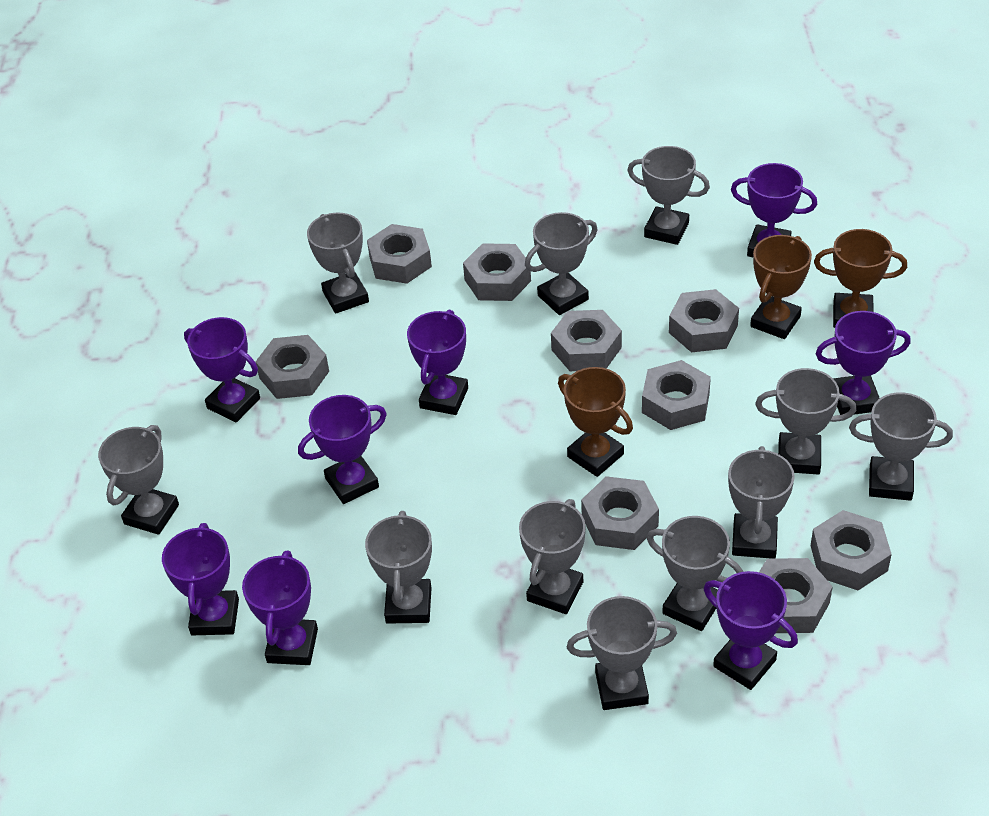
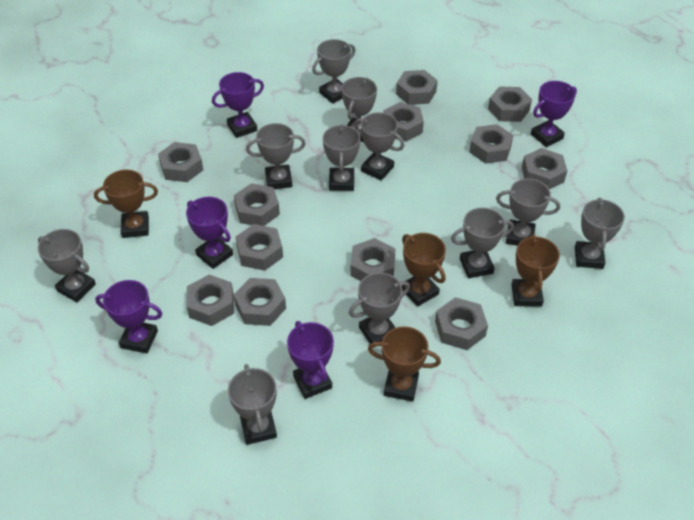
brown trophy: 3 -> 4
grey nut: 9 -> 12
purple trophy: 8 -> 5

